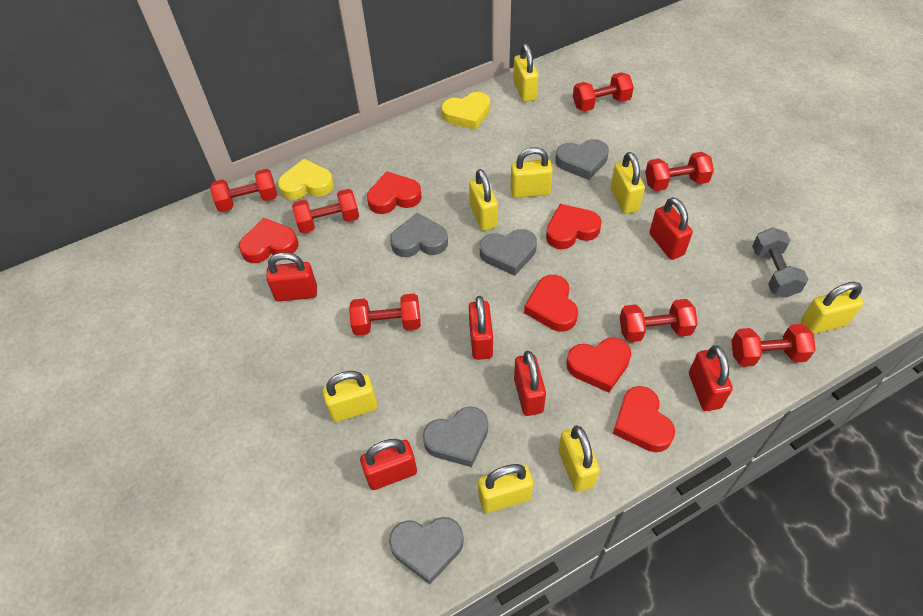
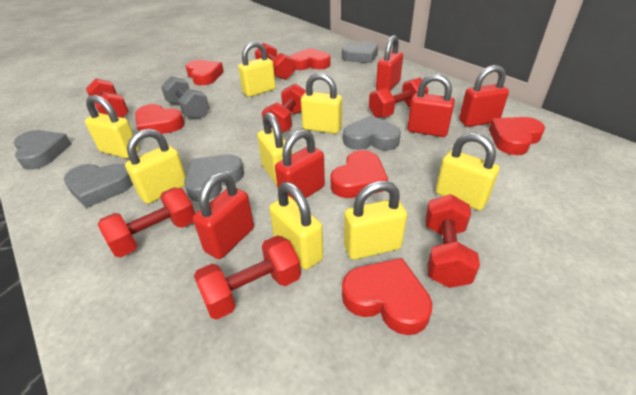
red padlock: 6 -> 5
yellow heart: 2 -> 0

